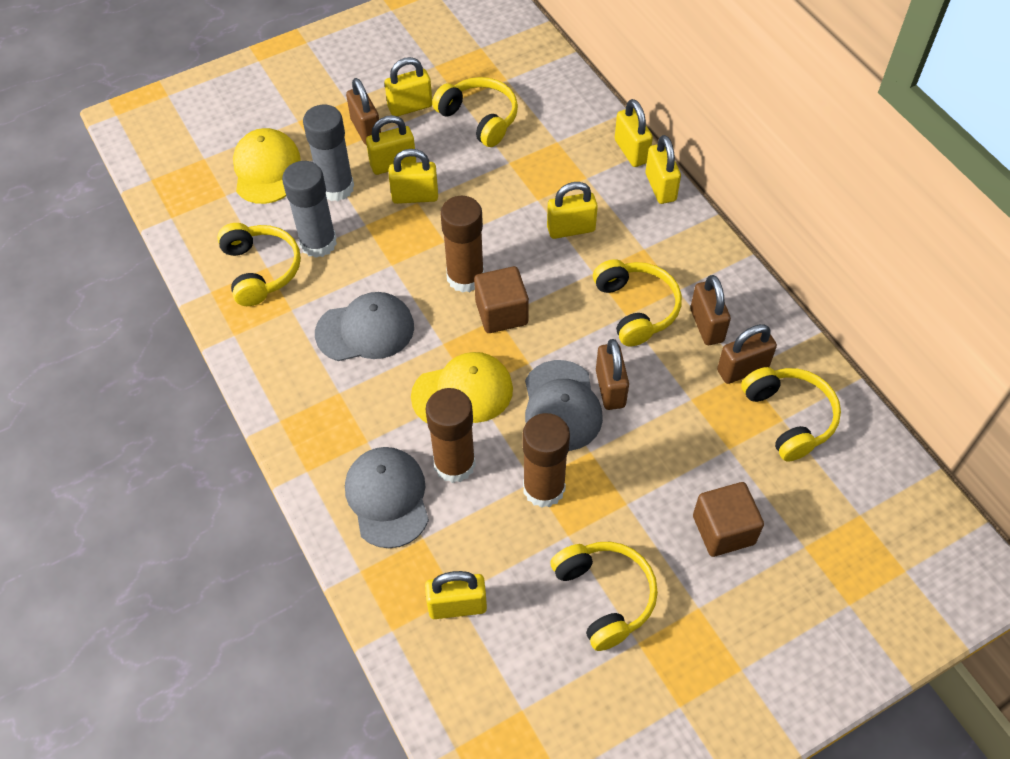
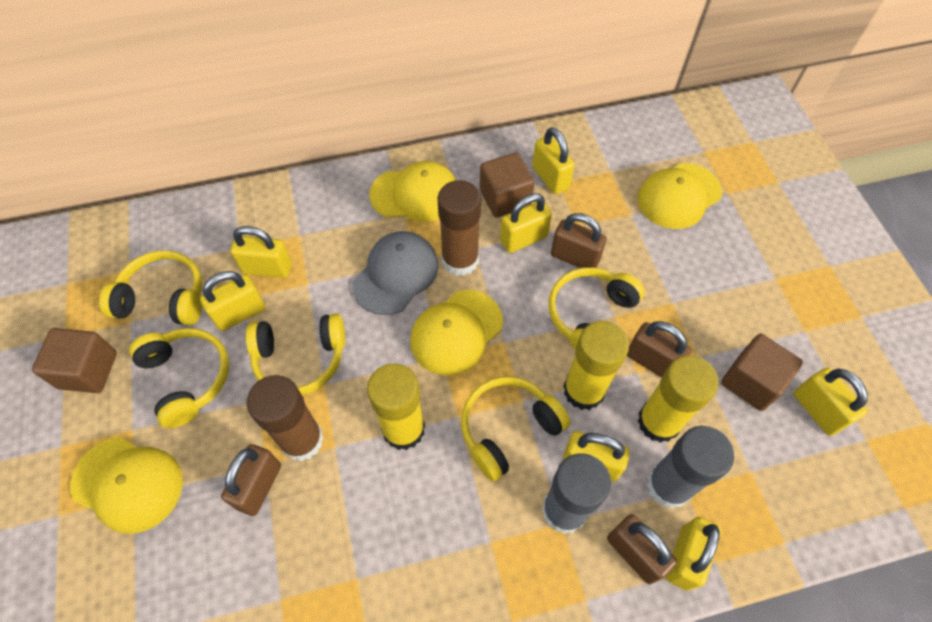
brown cube: 2 -> 3
brown glue stick: 3 -> 2
grey cap: 3 -> 1
yellow cap: 2 -> 4
yellow glue stick: 0 -> 3

